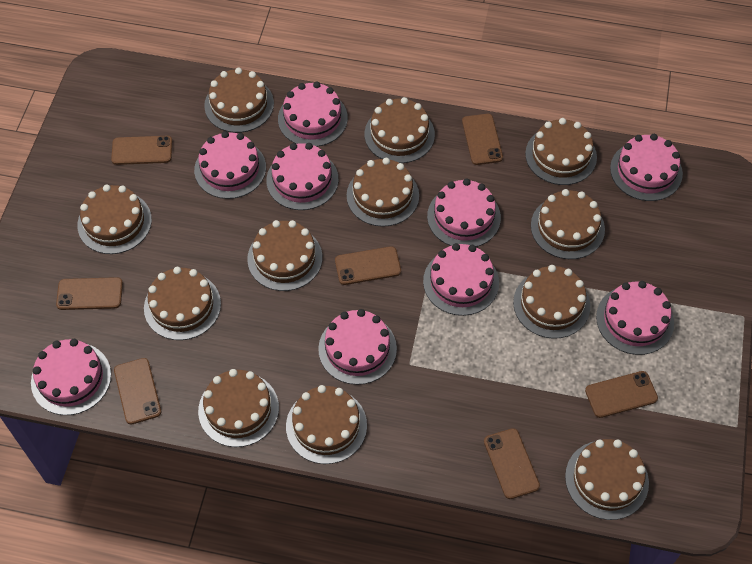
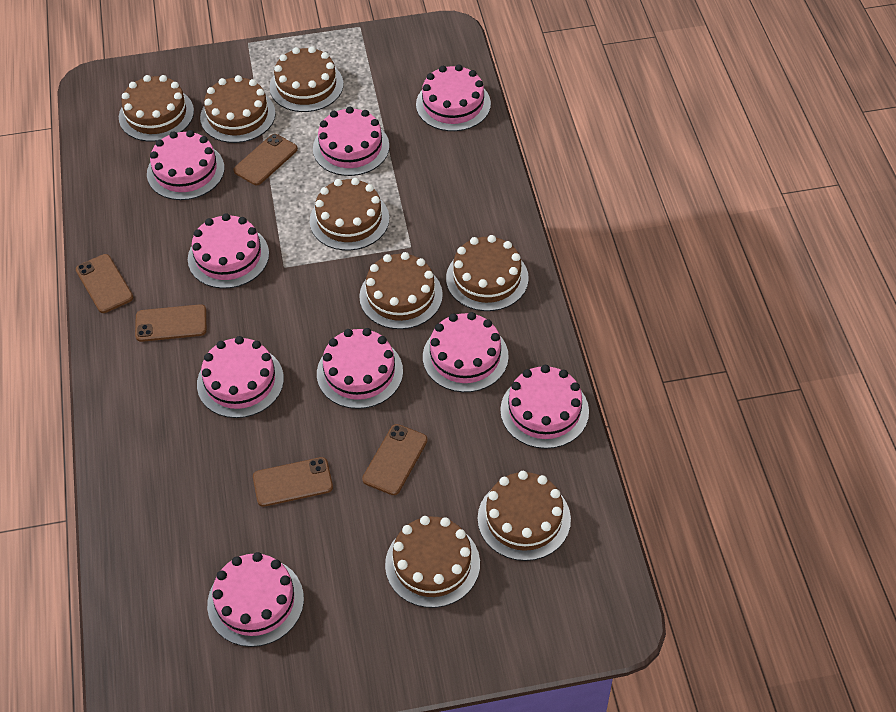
brown cake: 12 -> 8
brown phone: 7 -> 5

